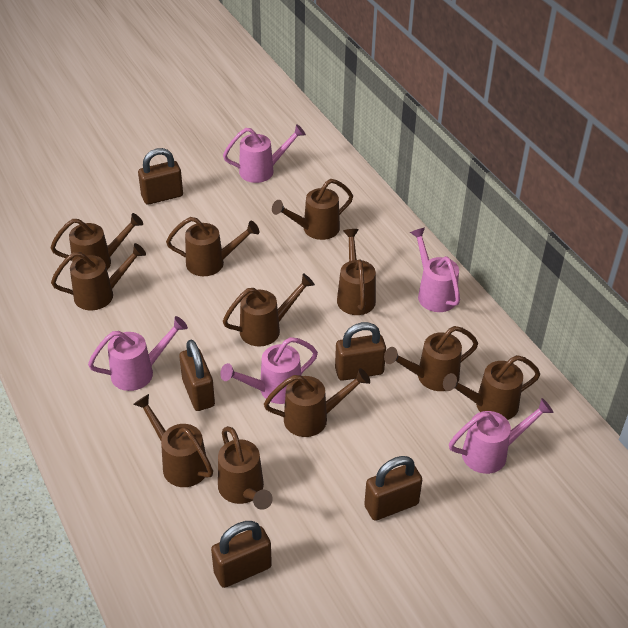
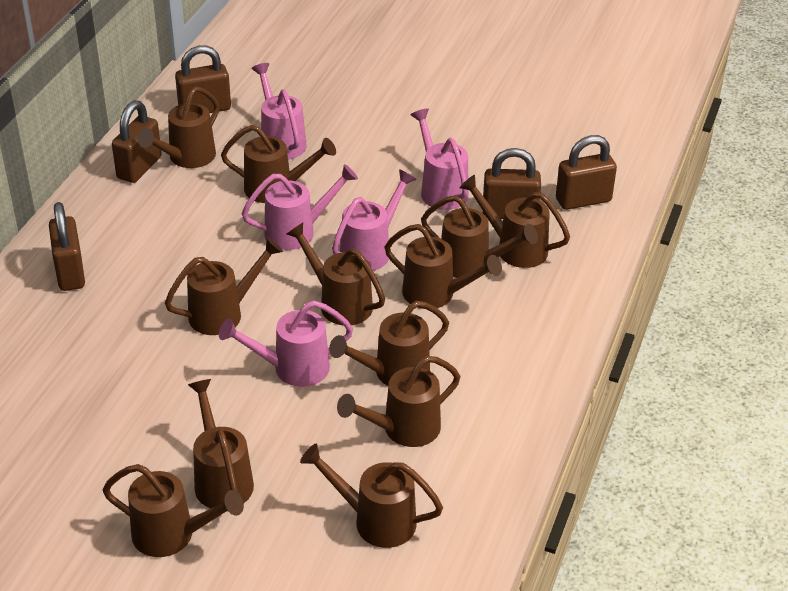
brown watering can: 11 -> 12

